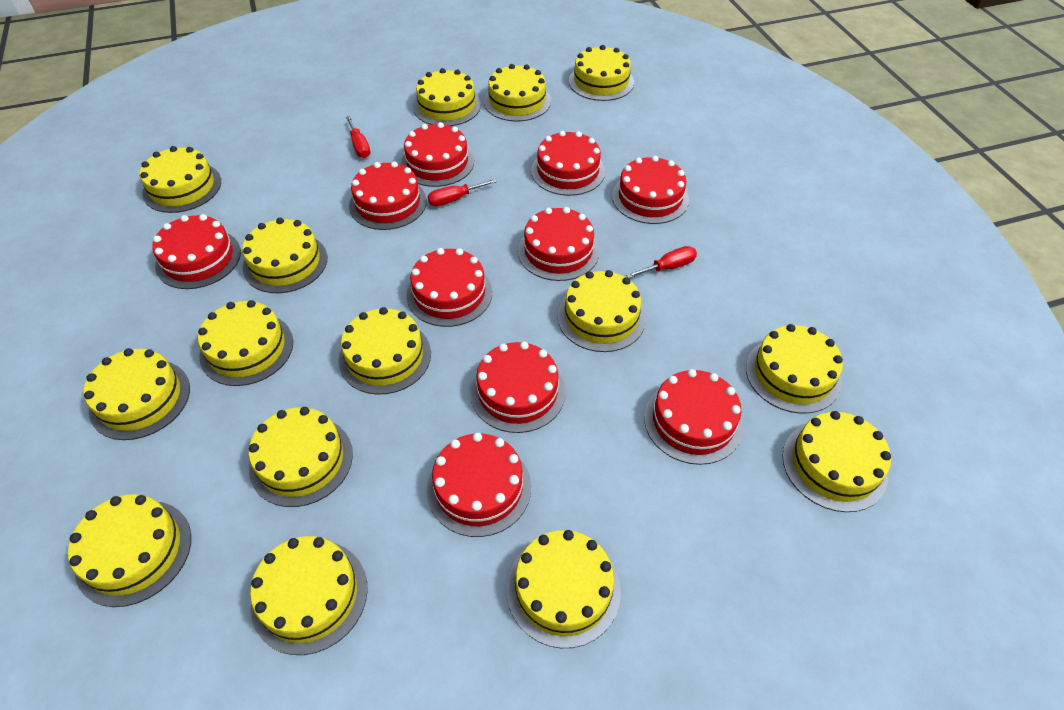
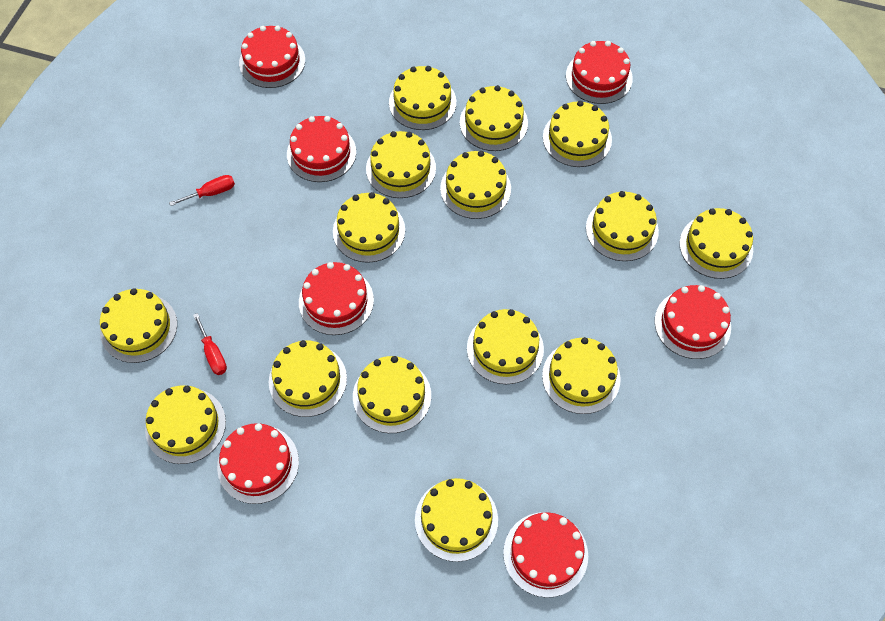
red cake: 10 -> 7
red screwdriver: 3 -> 2

